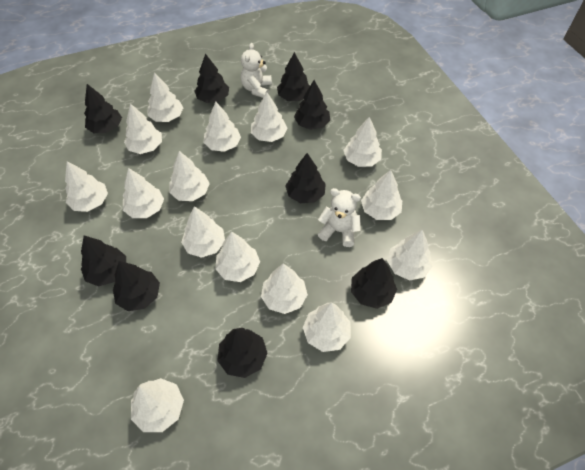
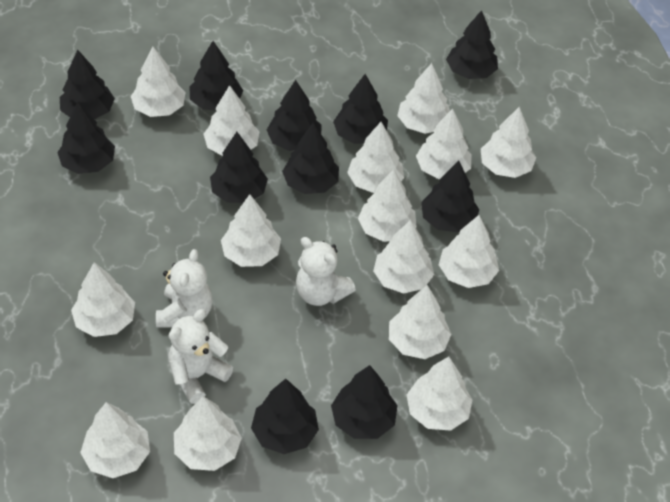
black tree: 9 -> 11
white teddy bear: 2 -> 3

